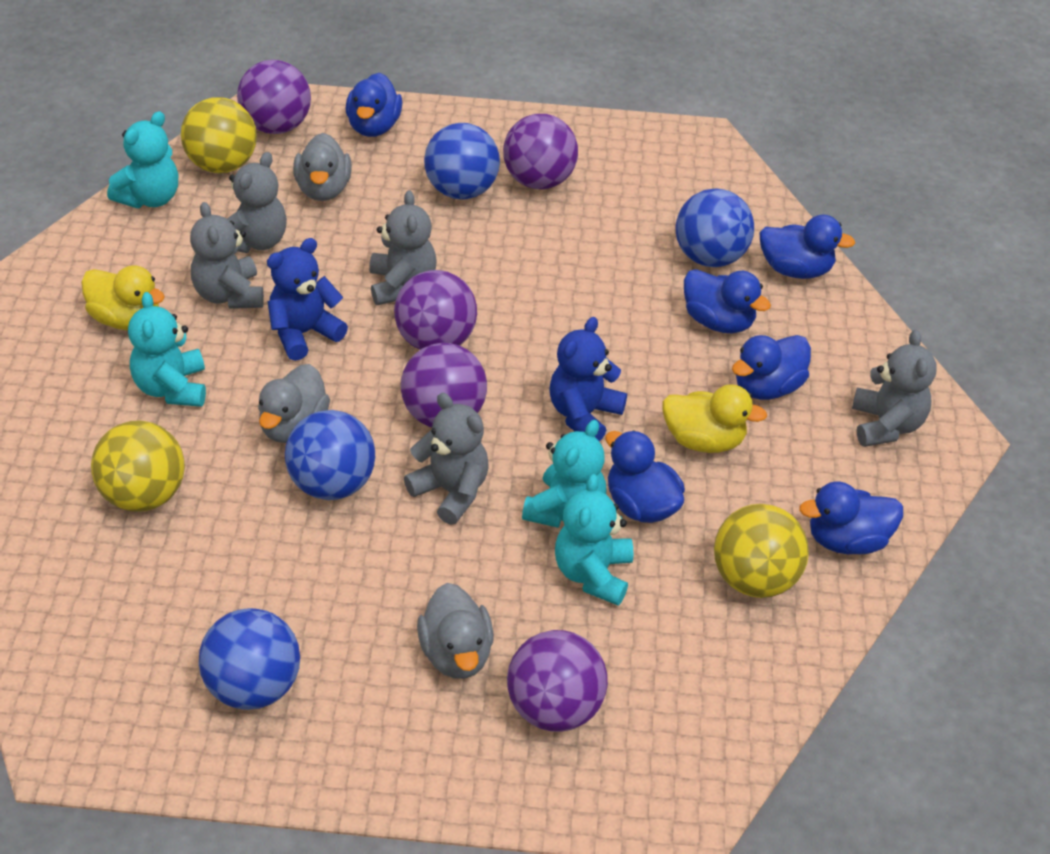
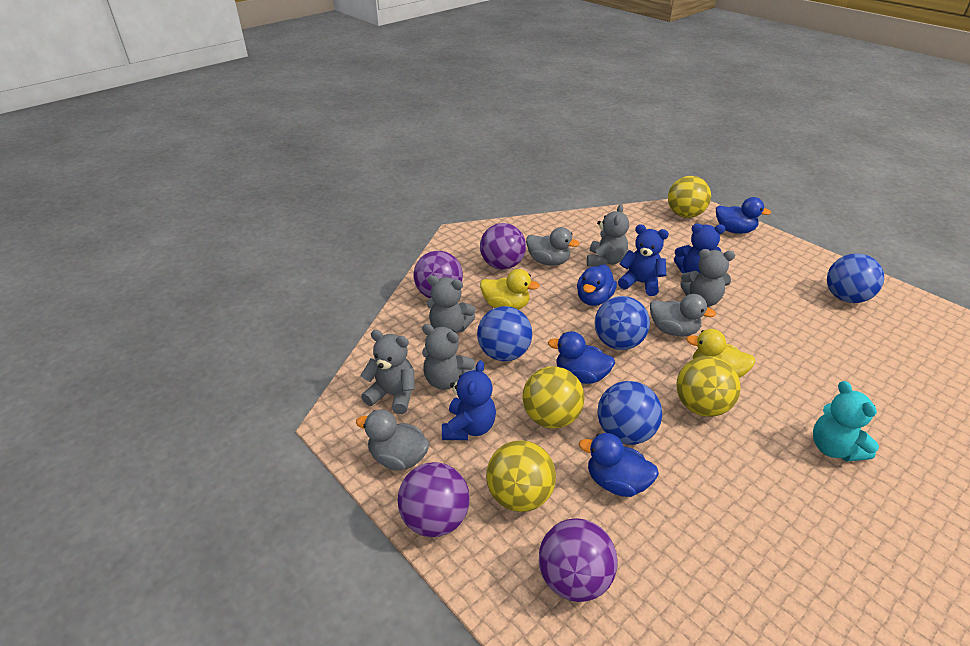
blue duck: 6 -> 4
blue teddy bear: 2 -> 3
purple ball: 5 -> 4
turquoise teddy bear: 4 -> 1
yellow ball: 3 -> 4

